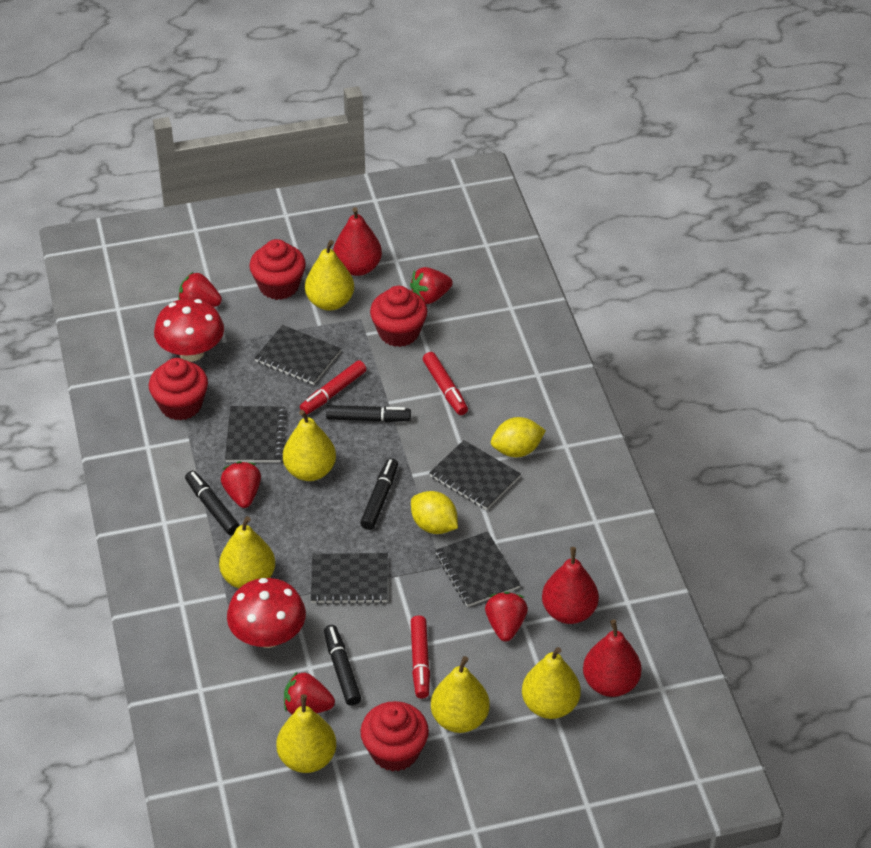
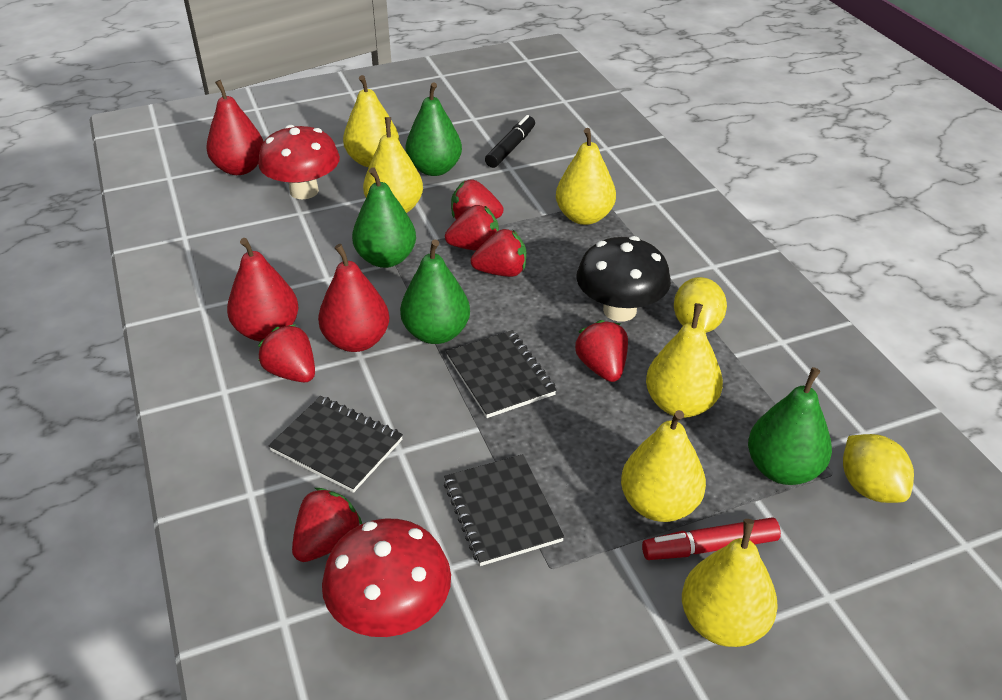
black marker: 4 -> 1
black mushroom: 0 -> 1
black notebook: 5 -> 3
green pear: 0 -> 4
red cupcake: 4 -> 0
red marker: 3 -> 1
red strawberry: 5 -> 6

